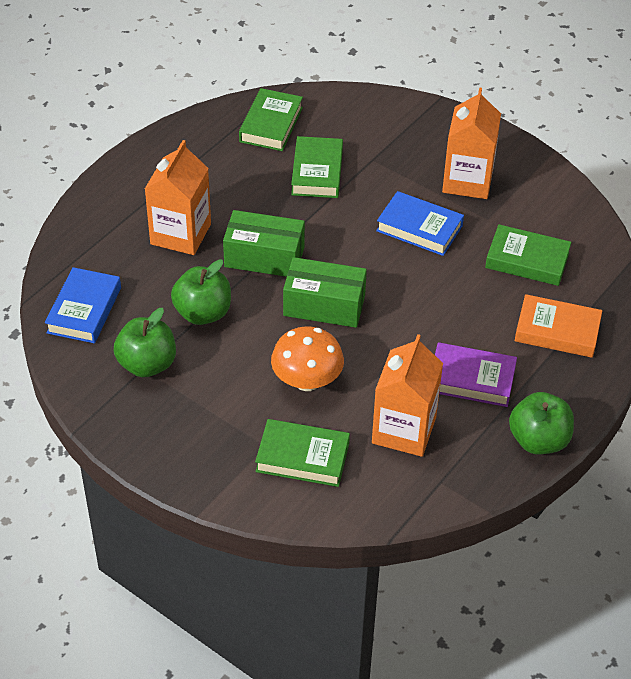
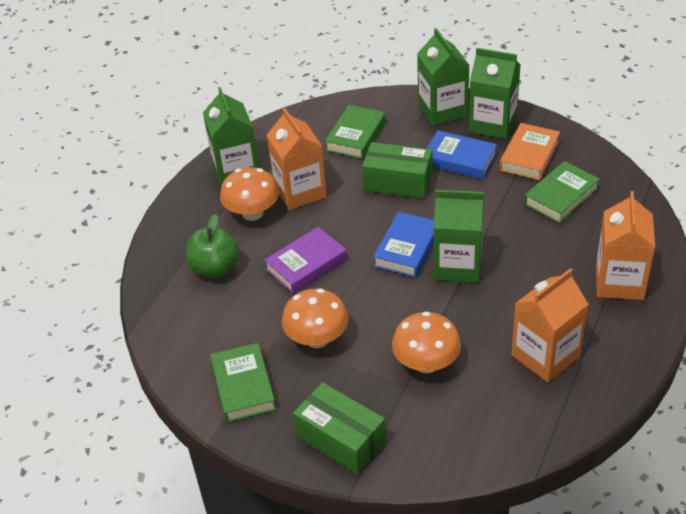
green apple: 3 -> 1
green book: 4 -> 3
green carton: 0 -> 4
orange mushroom: 1 -> 3

